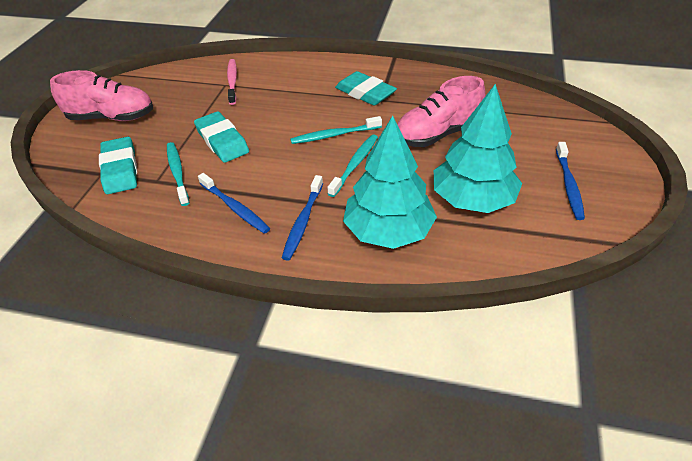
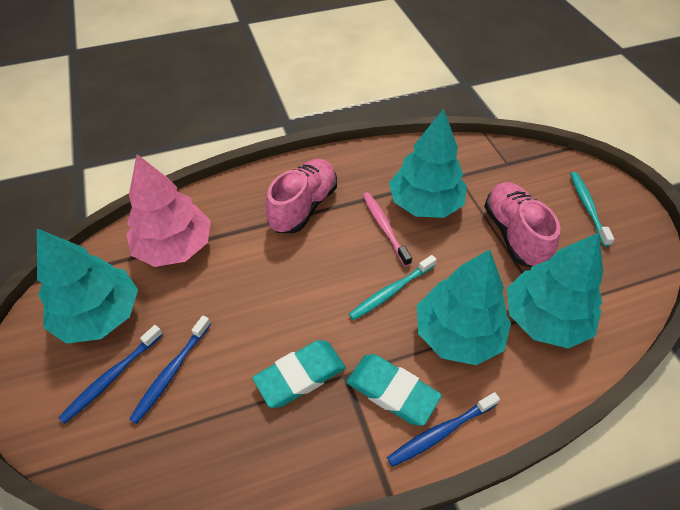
pink tree: 0 -> 1
turquoise eraser: 3 -> 2
turquoise toothbrush: 3 -> 2
turquoise tree: 2 -> 4

